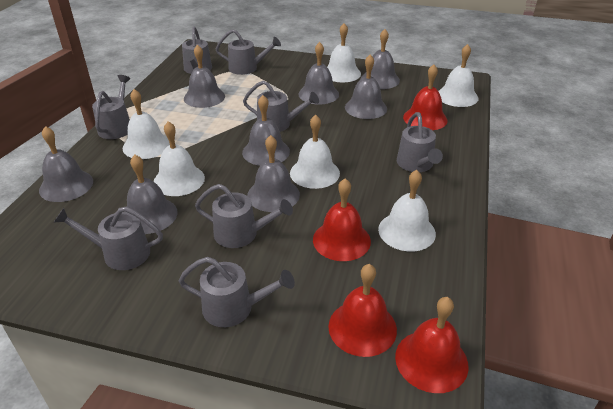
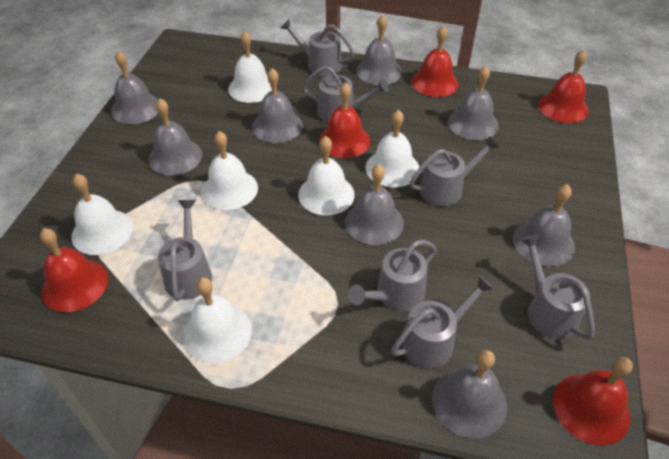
grey watering can: 8 -> 7
red bell: 4 -> 5

